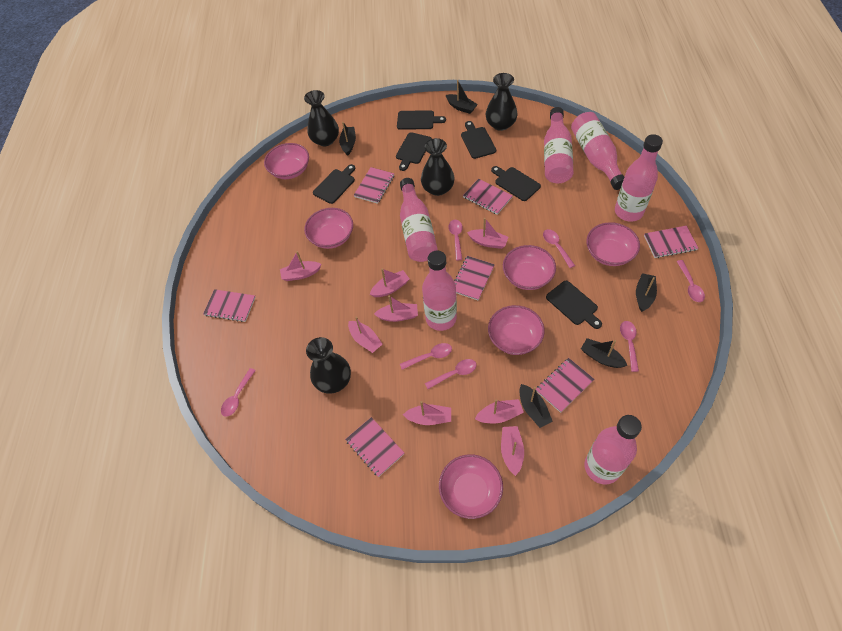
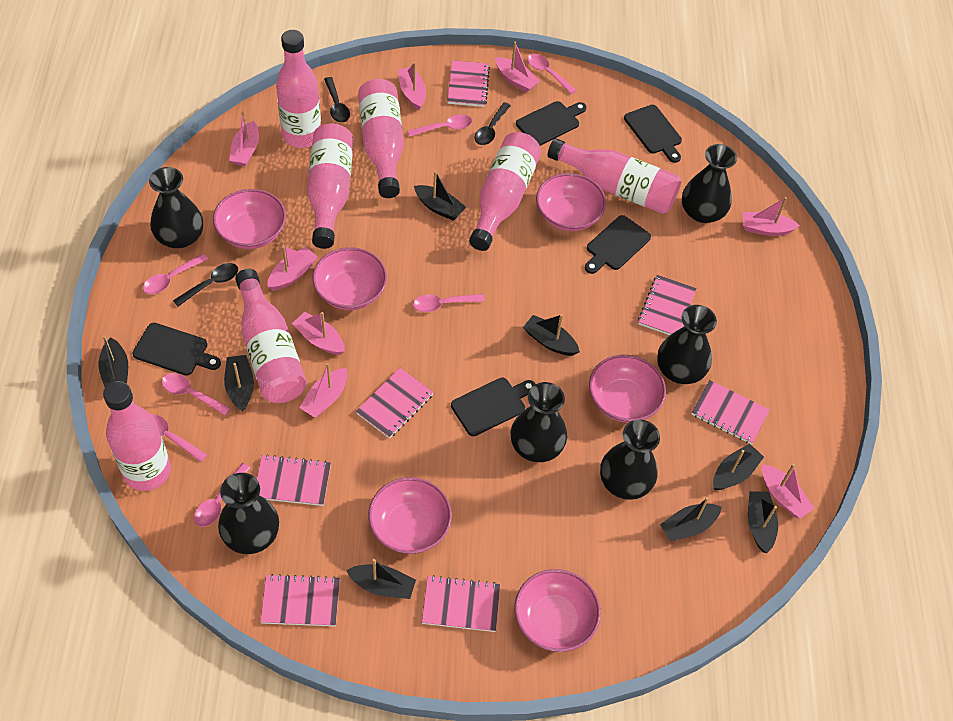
black boat: 5 -> 8
black cutting board: 6 -> 5
black spoon: 0 -> 3
black vase: 4 -> 6
pink bottle: 6 -> 7

